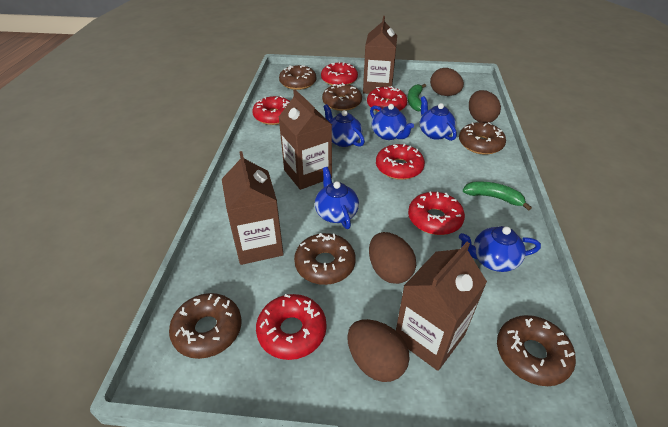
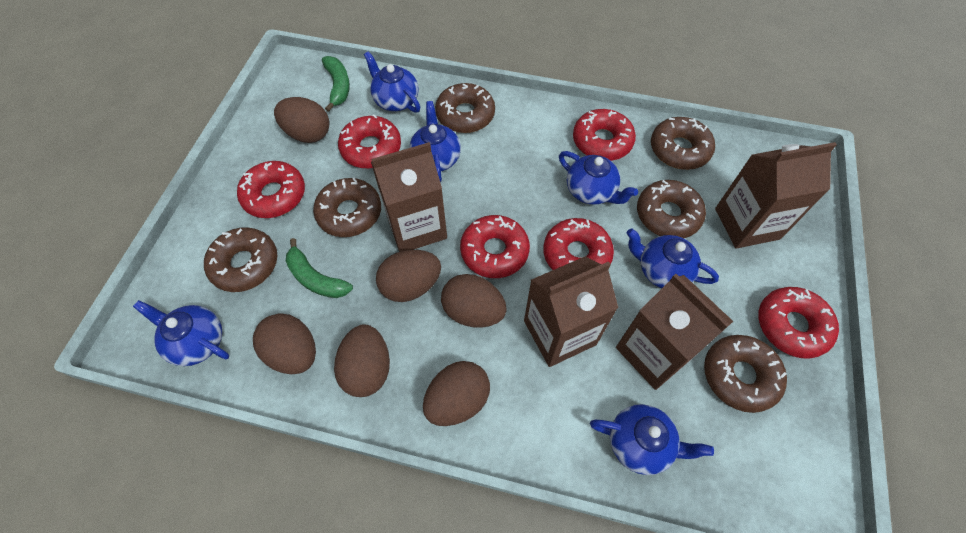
blue teapot: 5 -> 6
brown egg: 4 -> 6

